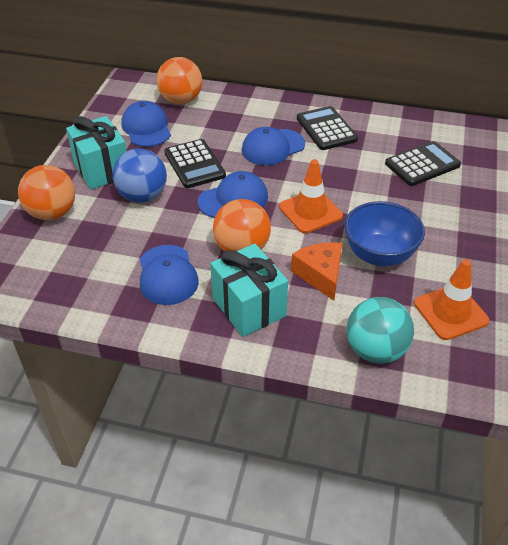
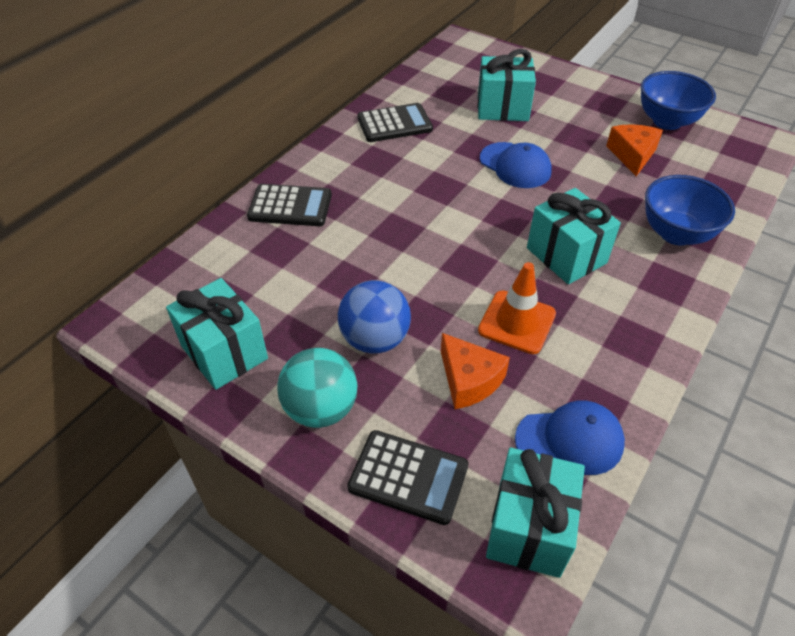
blue bowl: 1 -> 2
blue cap: 4 -> 2
orange ball: 3 -> 0
orange cheese: 1 -> 2
orange traffic cone: 2 -> 1
turquoise gift: 2 -> 4

